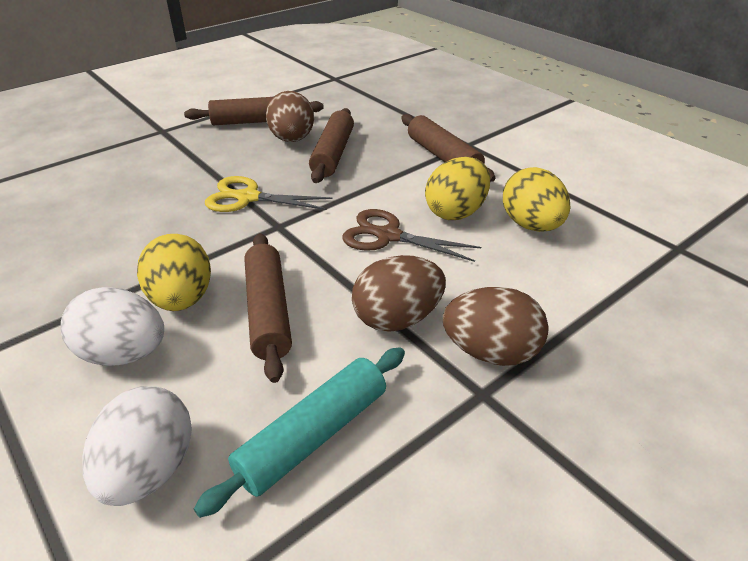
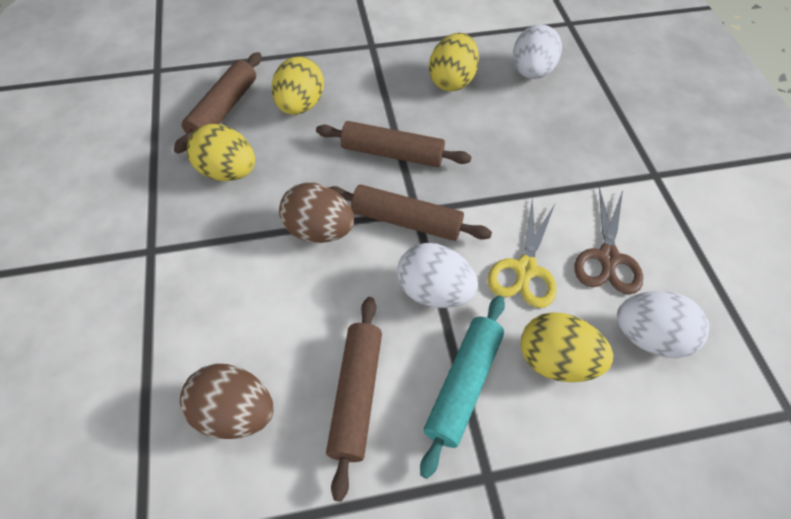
brown egg: 3 -> 2
white egg: 2 -> 3
yellow egg: 3 -> 4

